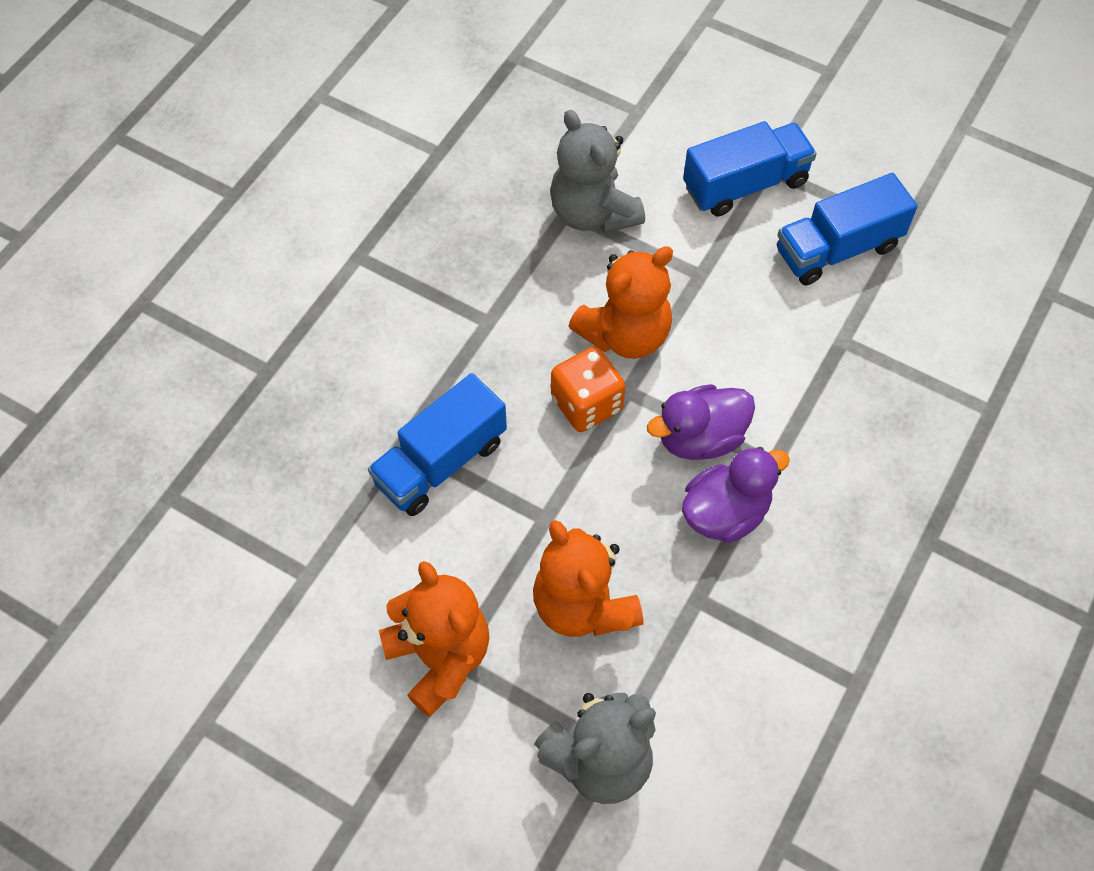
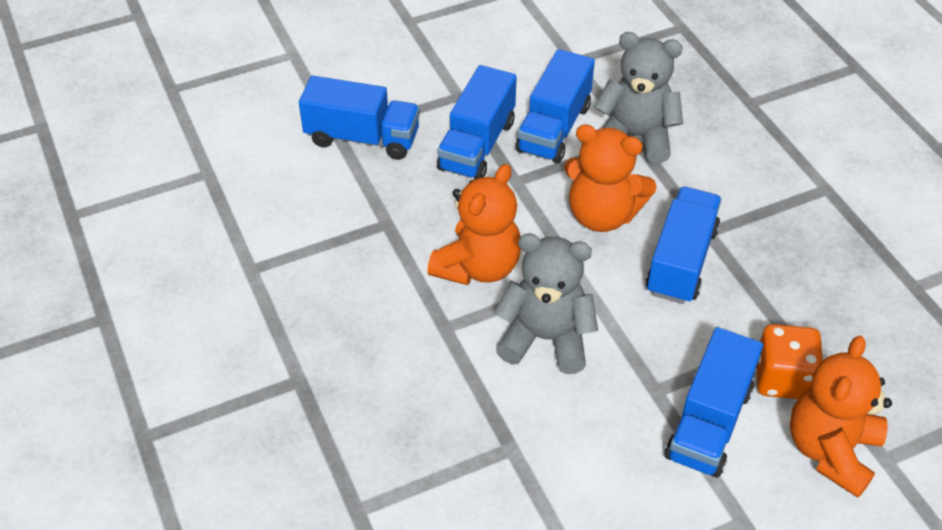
blue truck: 3 -> 5
purple duck: 2 -> 0

